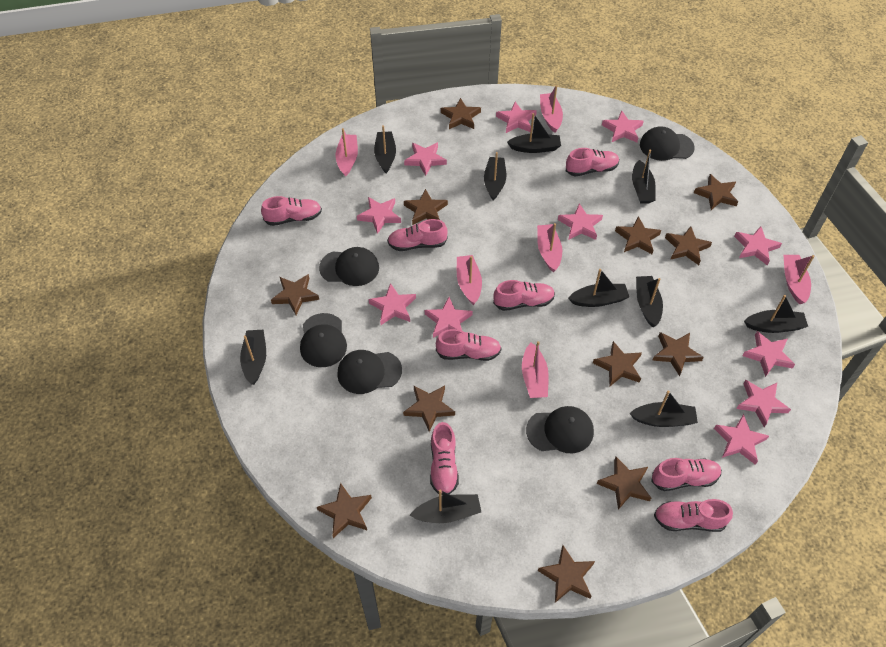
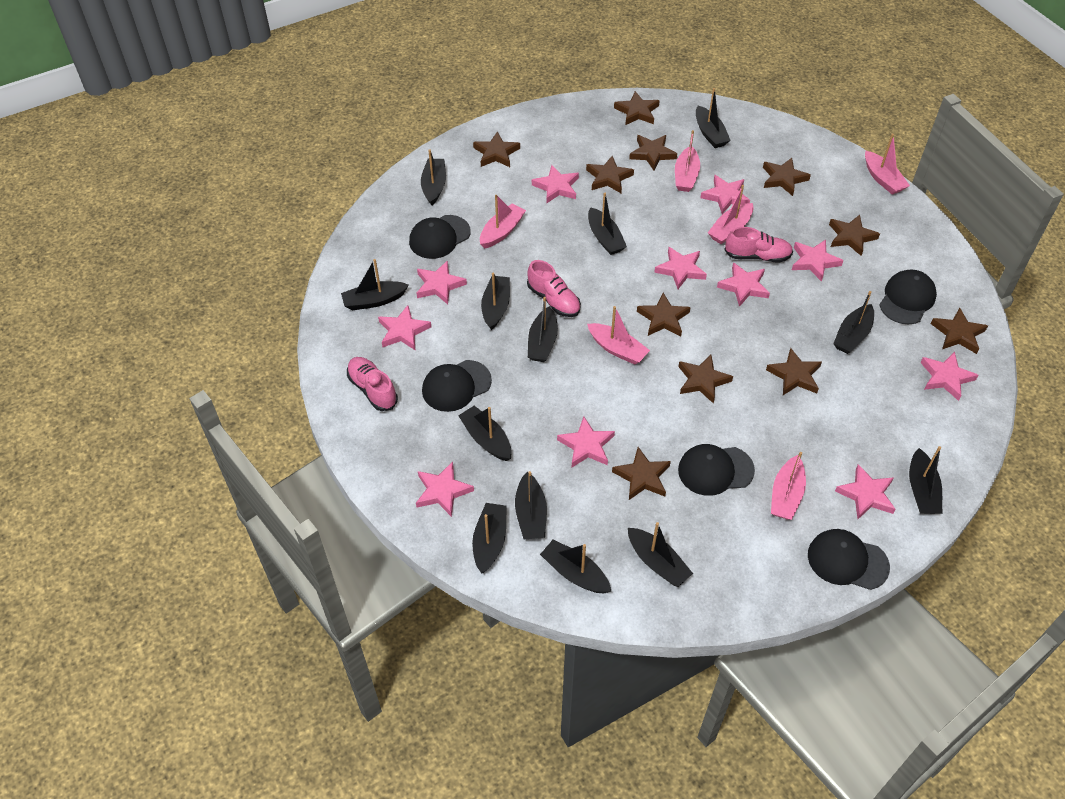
black boat: 10 -> 13
brown star: 12 -> 11
pink shoe: 8 -> 3

